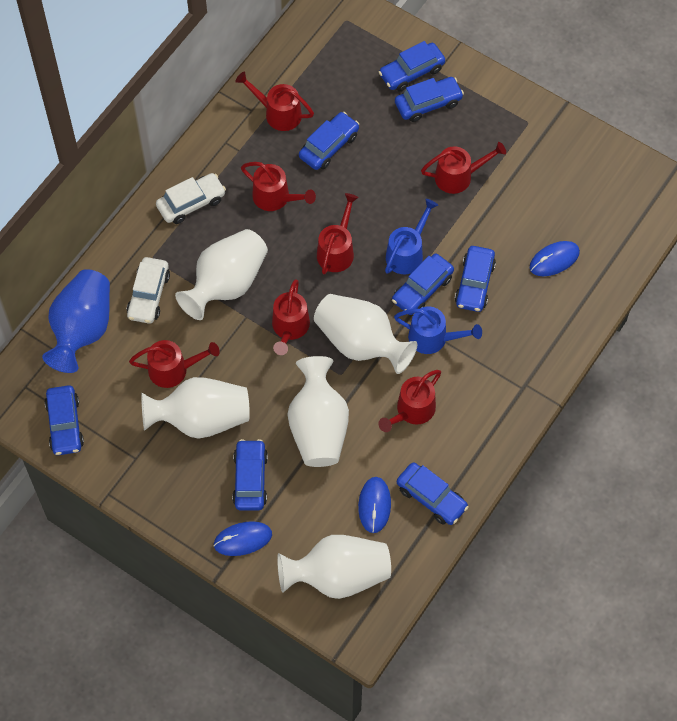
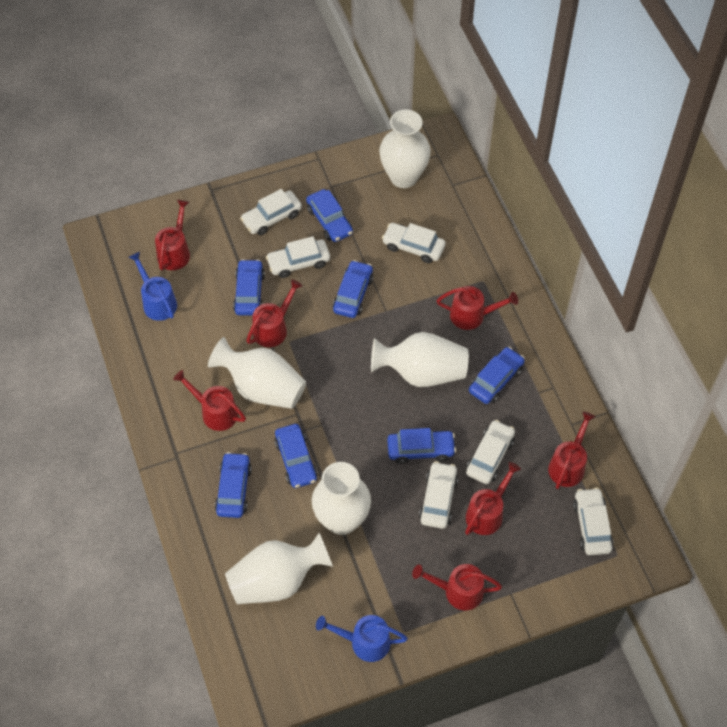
blue car: 8 -> 7
blue mouse: 3 -> 0
blue vase: 1 -> 0
white car: 2 -> 6

